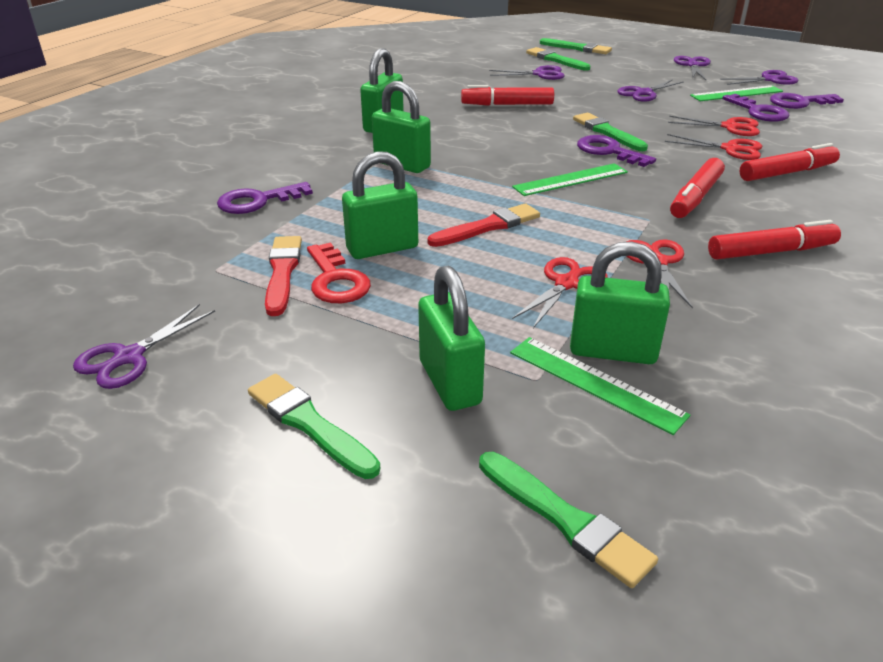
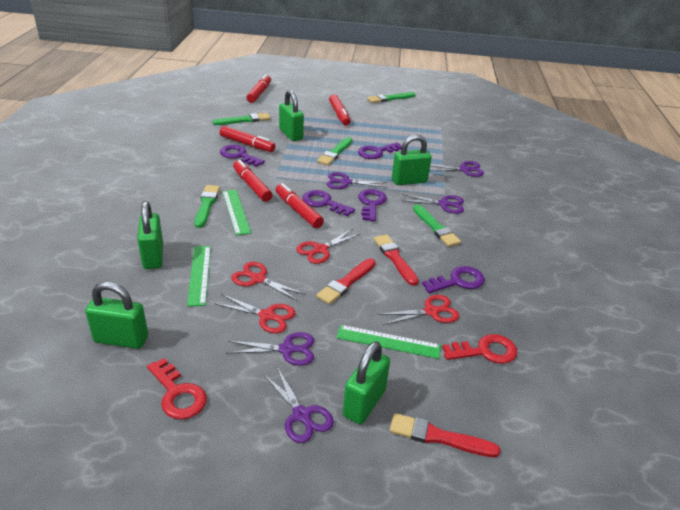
purple key: 4 -> 5
red brush: 2 -> 3
red key: 1 -> 2
red marker: 4 -> 5

